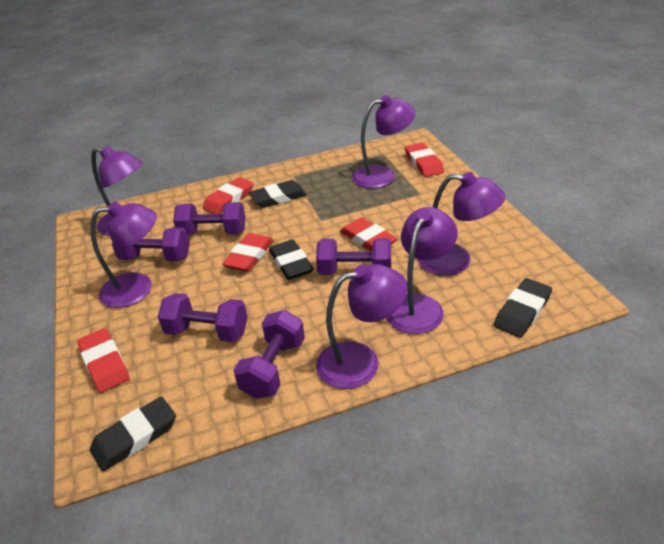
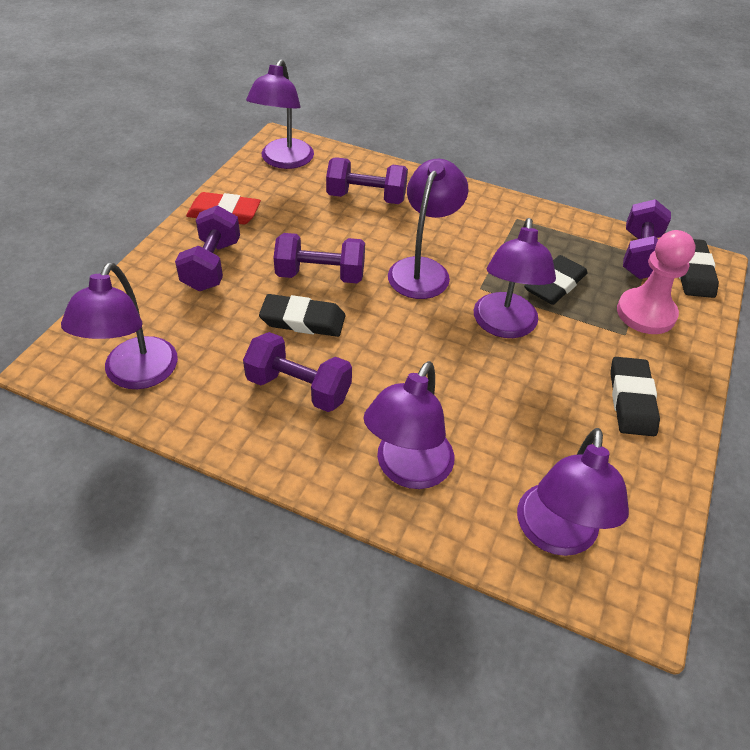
pink pawn: 0 -> 1
red eraser: 5 -> 1

